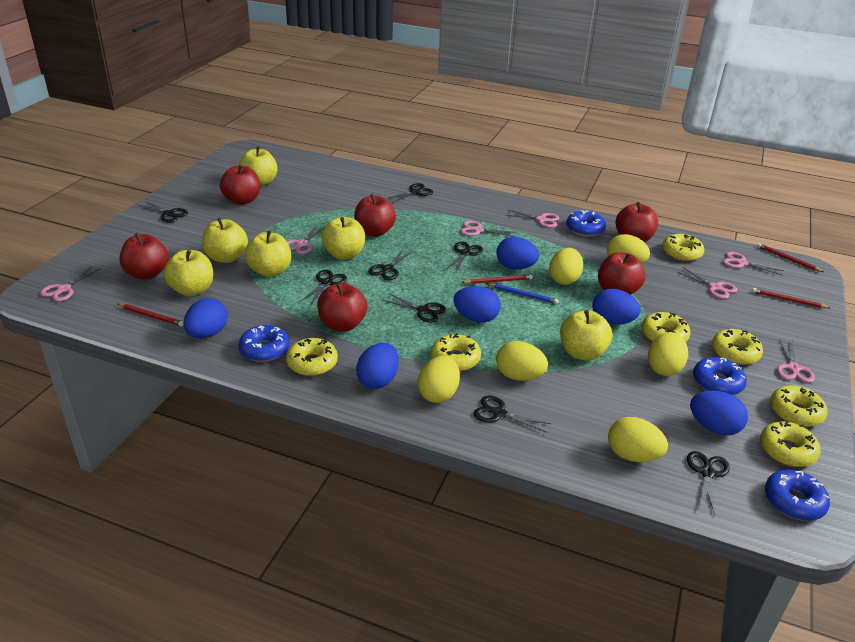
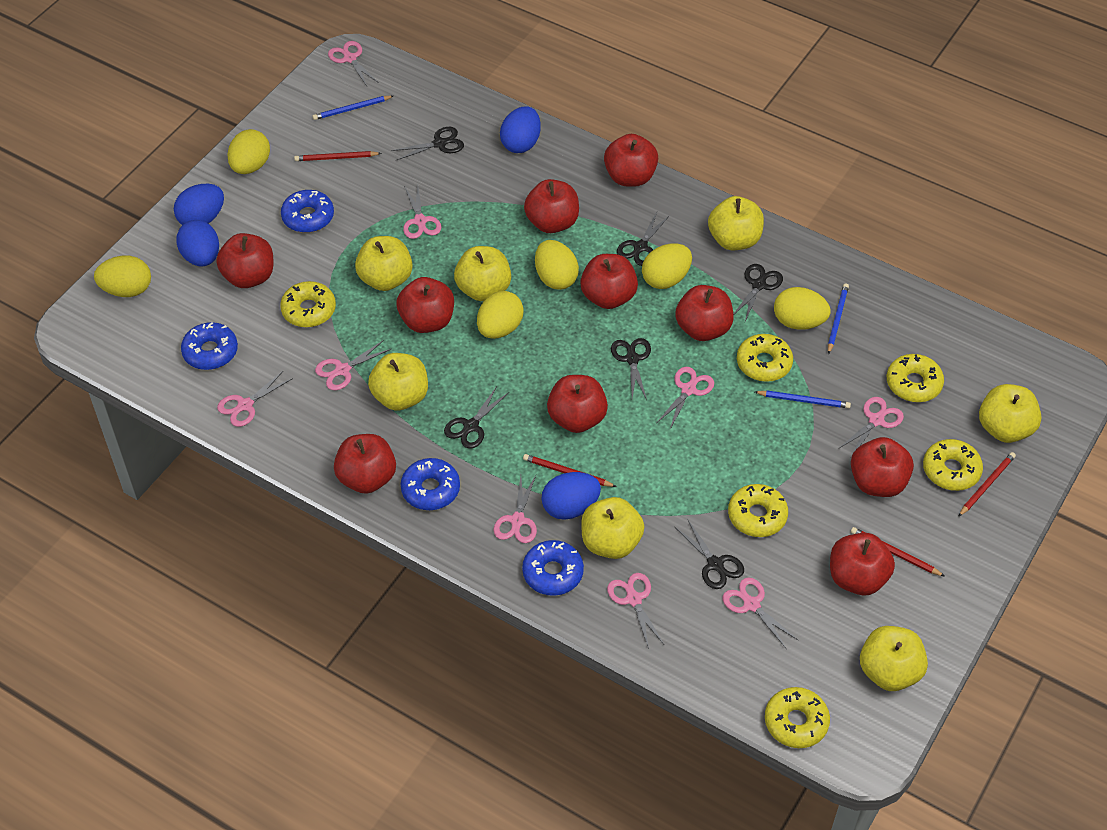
black scissors: 8 -> 6
blue egg: 6 -> 4
blue pencil: 1 -> 3
pink scissors: 7 -> 9
red apple: 6 -> 10
yellow apple: 6 -> 7
yellow donut: 7 -> 6

